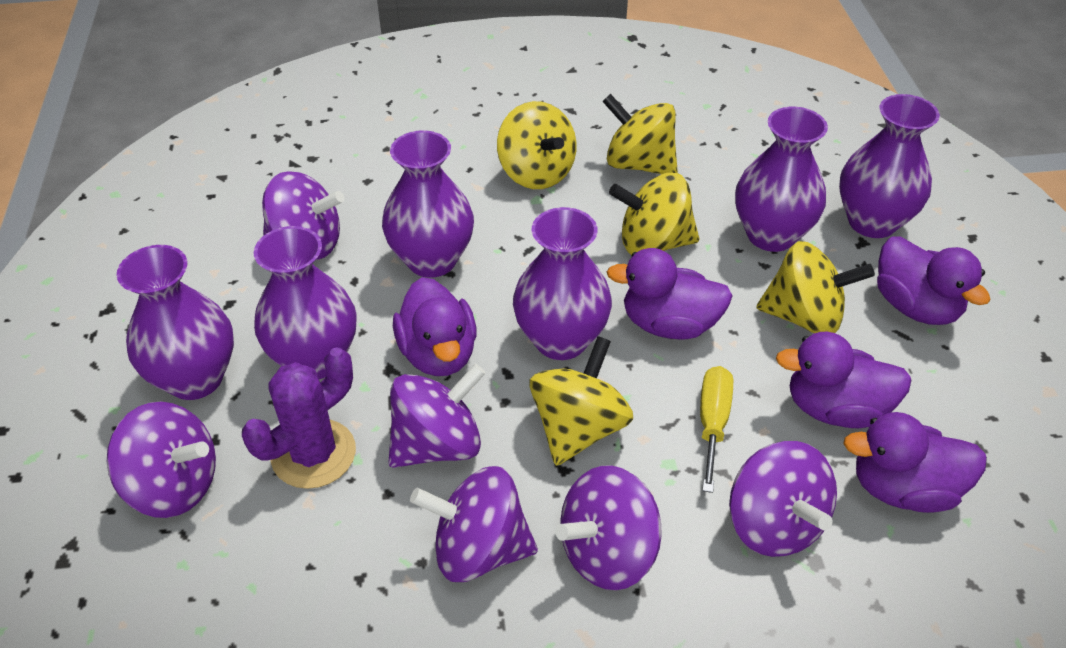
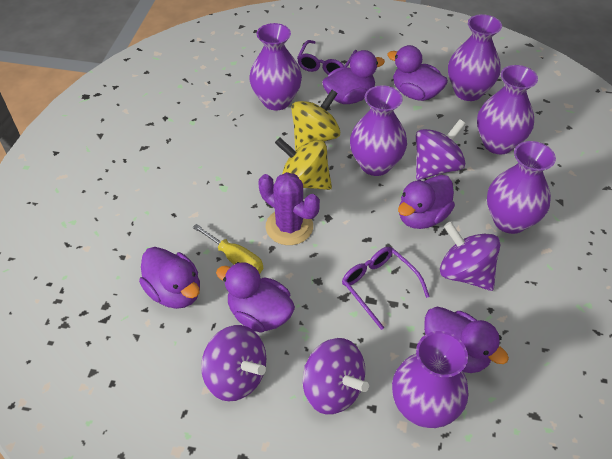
purple duck: 5 -> 6
purple glasses: 0 -> 2
purple spinning top: 6 -> 4
yellow spinning top: 5 -> 2

